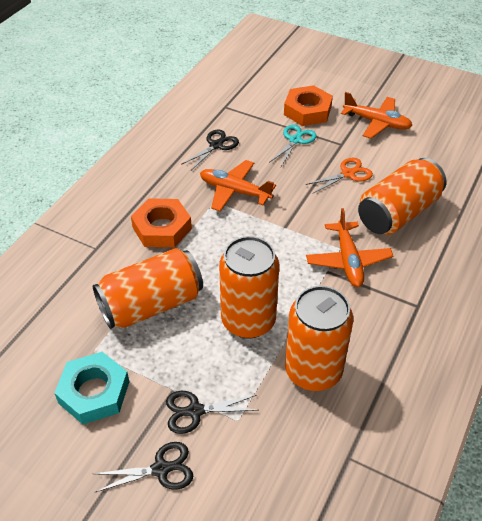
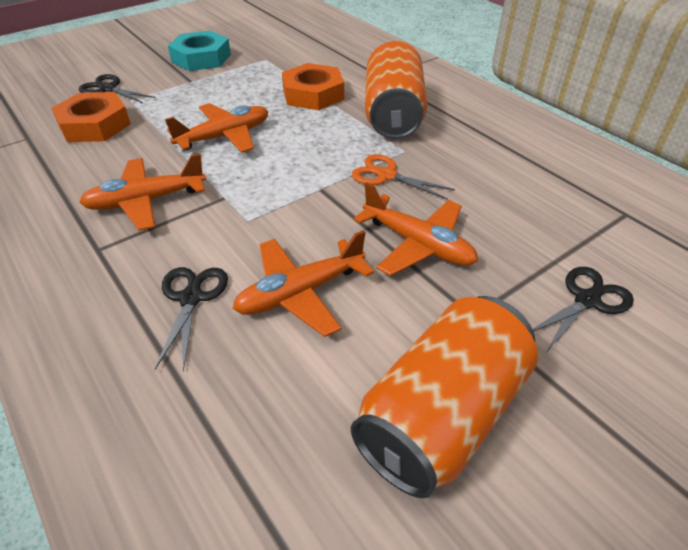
orange can: 4 -> 2
orange plane: 3 -> 4
turquoise scissors: 1 -> 0

